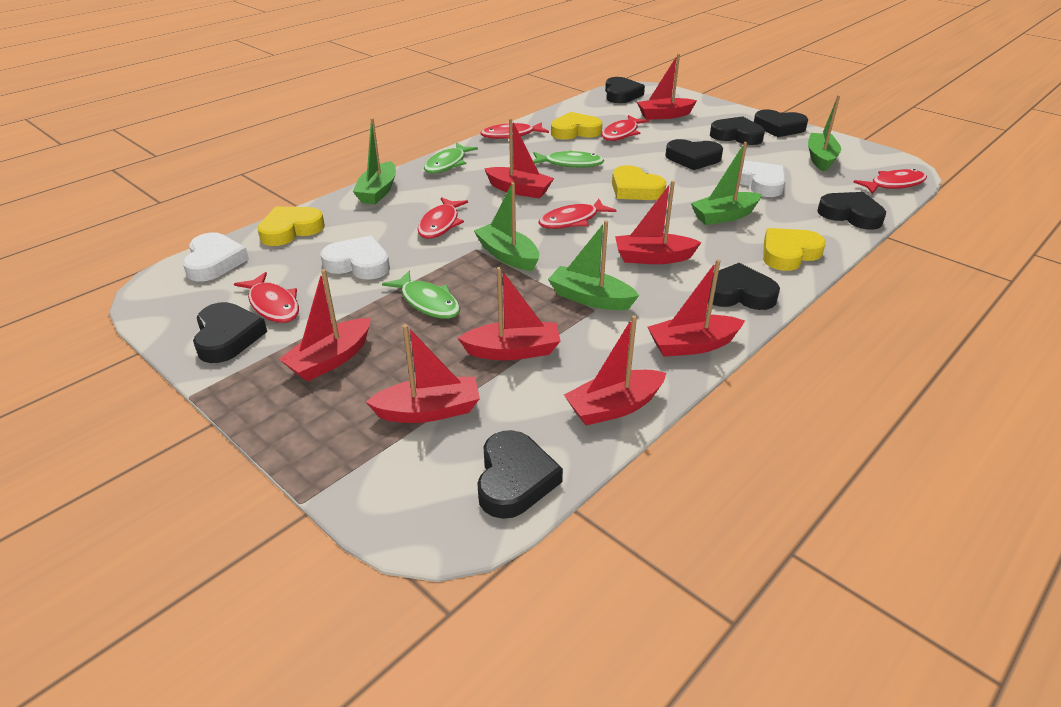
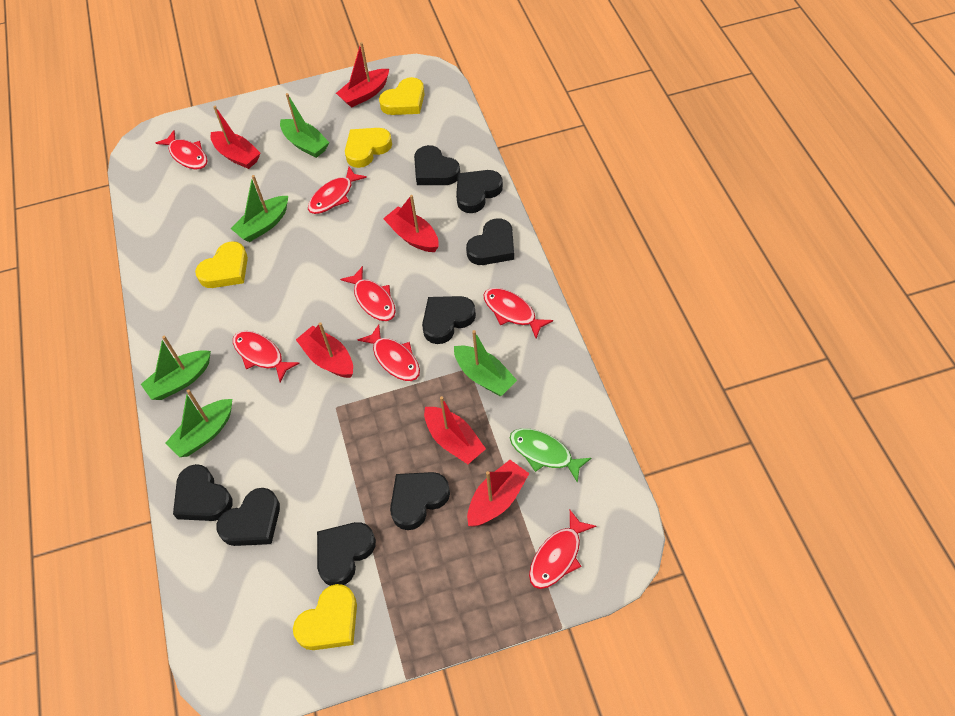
green fish: 3 -> 1
red boat: 8 -> 6
red fish: 6 -> 7
white heart: 3 -> 0

